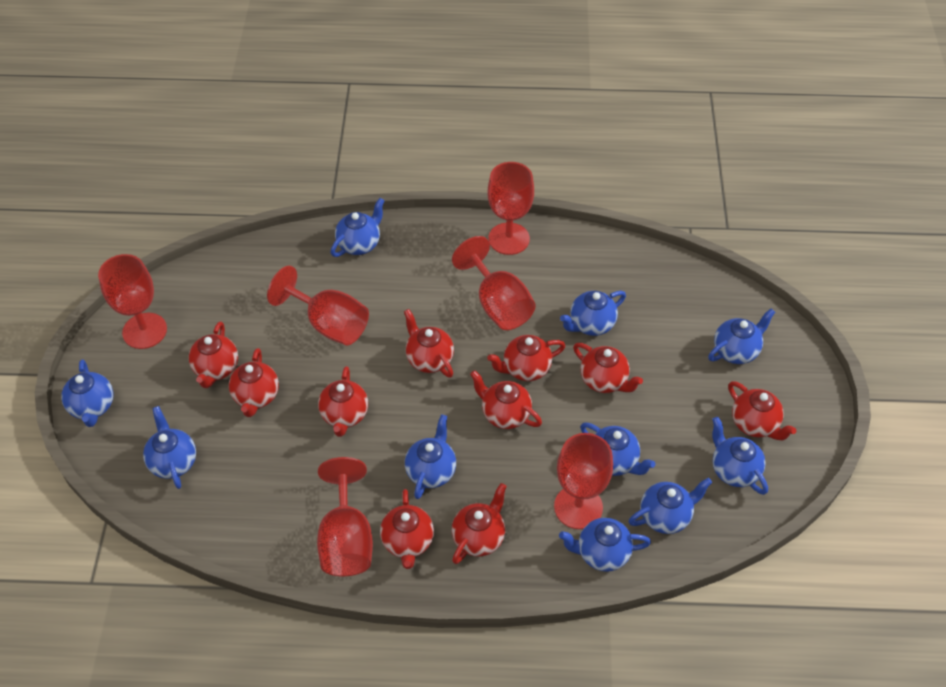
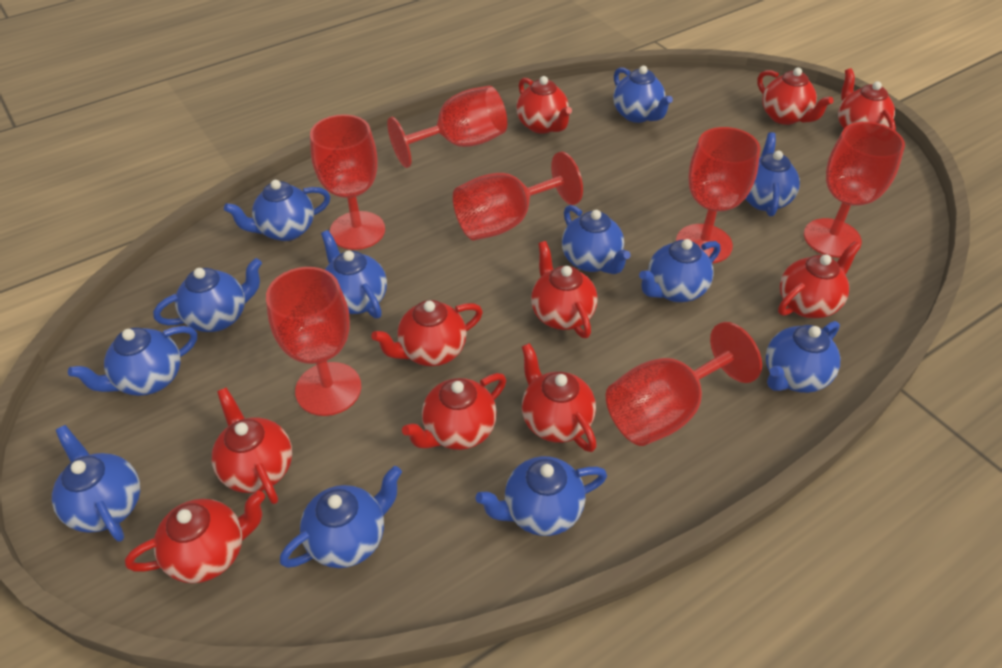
blue teapot: 10 -> 12
red goblet: 6 -> 7

